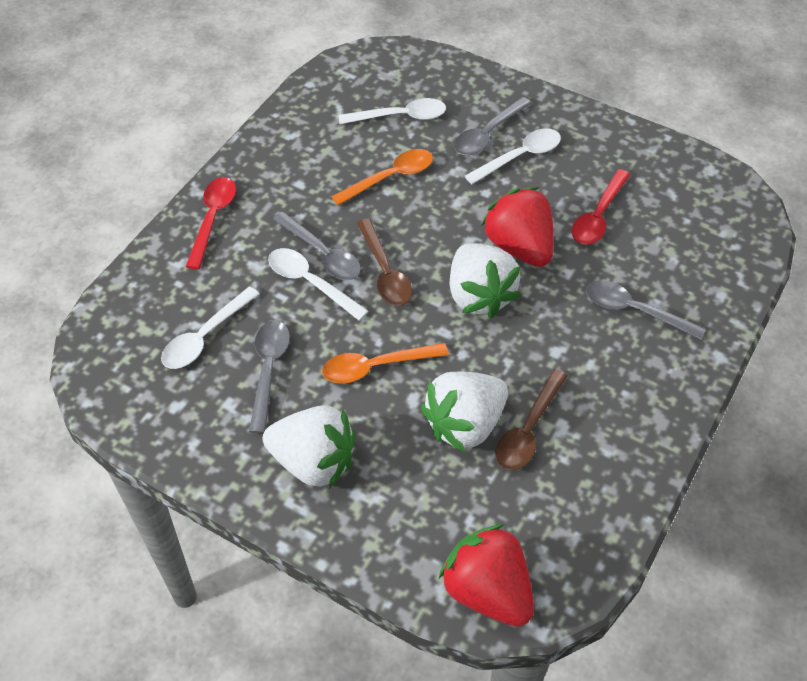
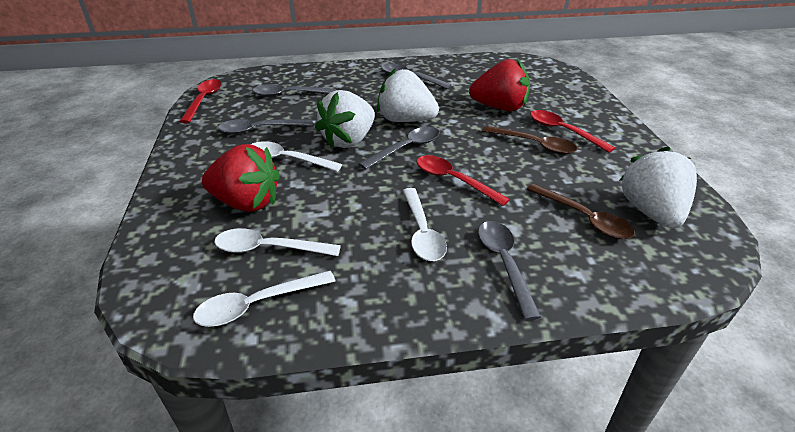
grey spoon: 4 -> 5
orange spoon: 2 -> 0
red spoon: 2 -> 3

